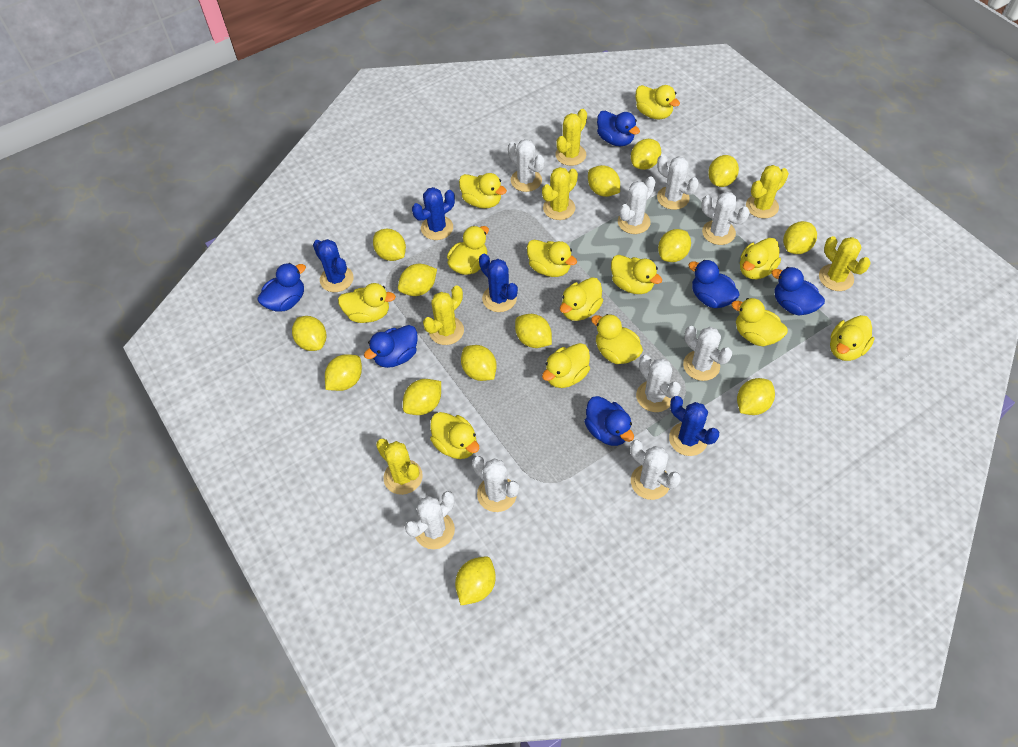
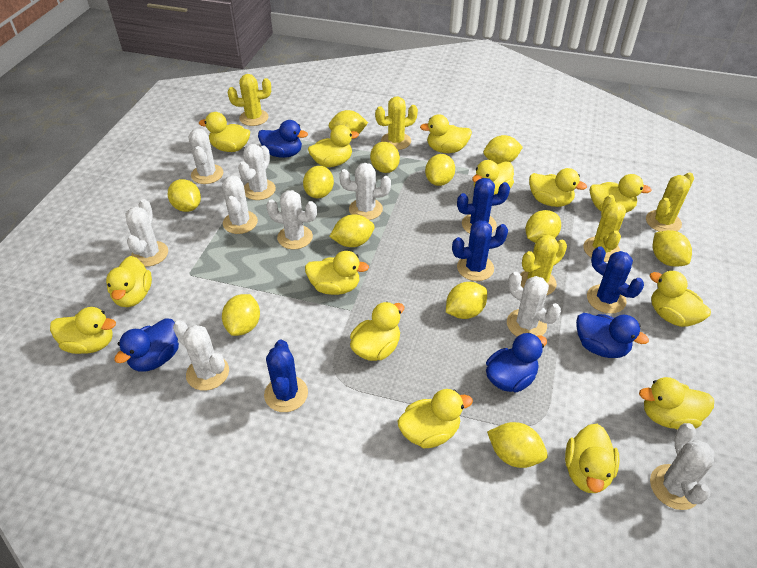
blue duck: 6 -> 4
yellow cactus: 6 -> 5
yellow duck: 13 -> 14
yellow lemon: 14 -> 12

